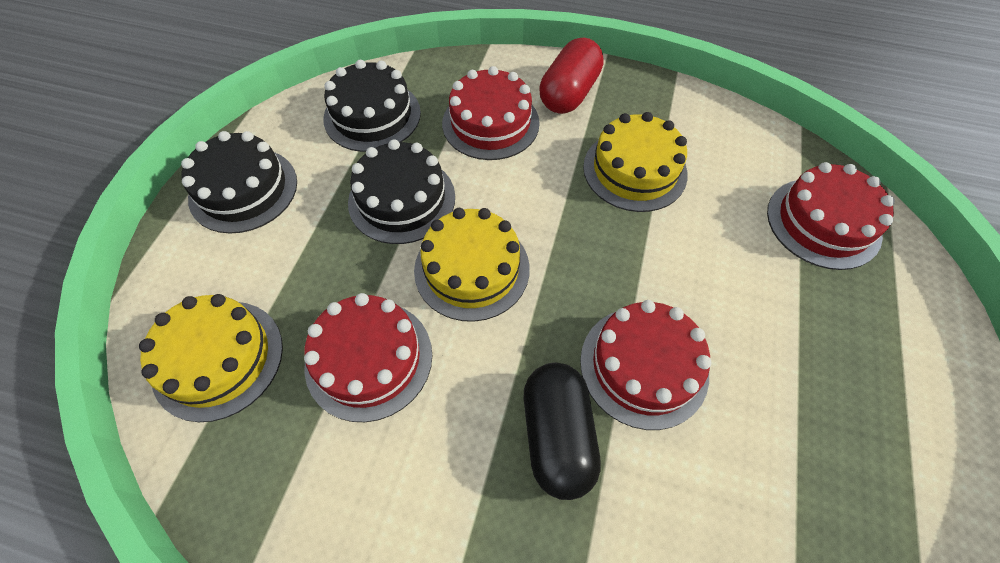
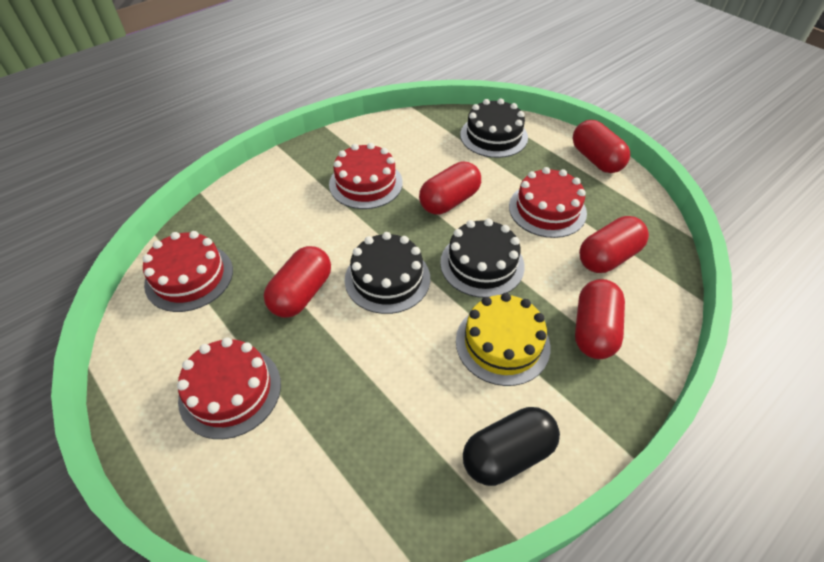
red capsule: 1 -> 5
yellow cake: 3 -> 1

